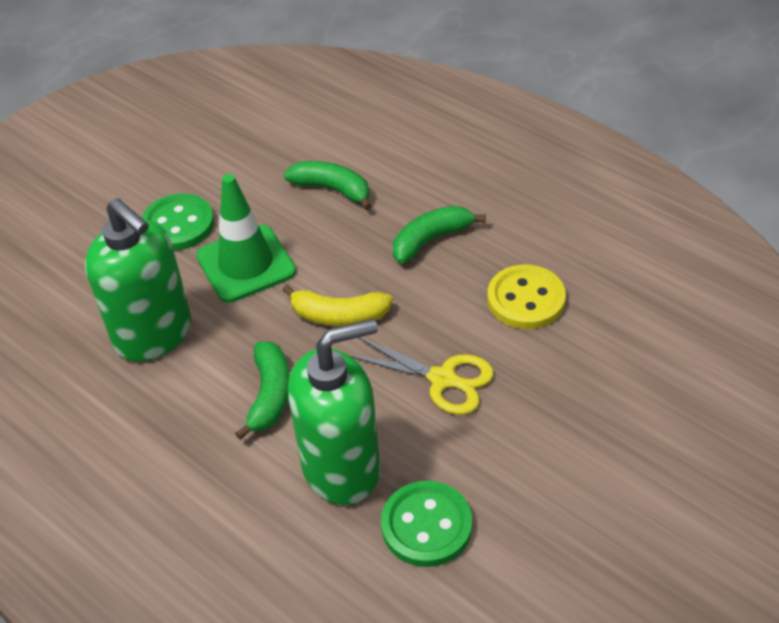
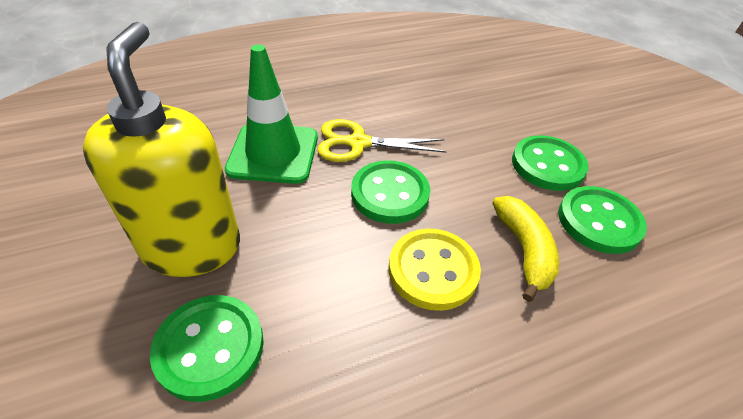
green banana: 3 -> 0
green button: 2 -> 4
green soap dispenser: 2 -> 0
yellow soap dispenser: 0 -> 1

